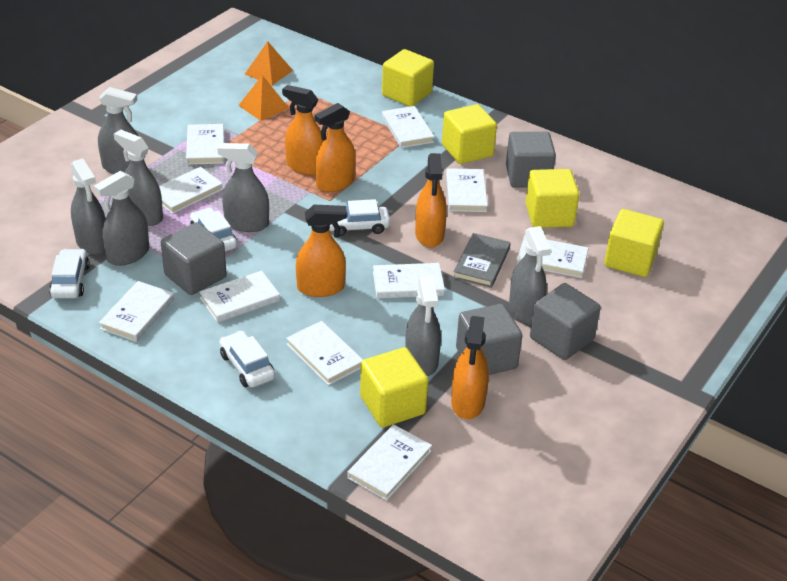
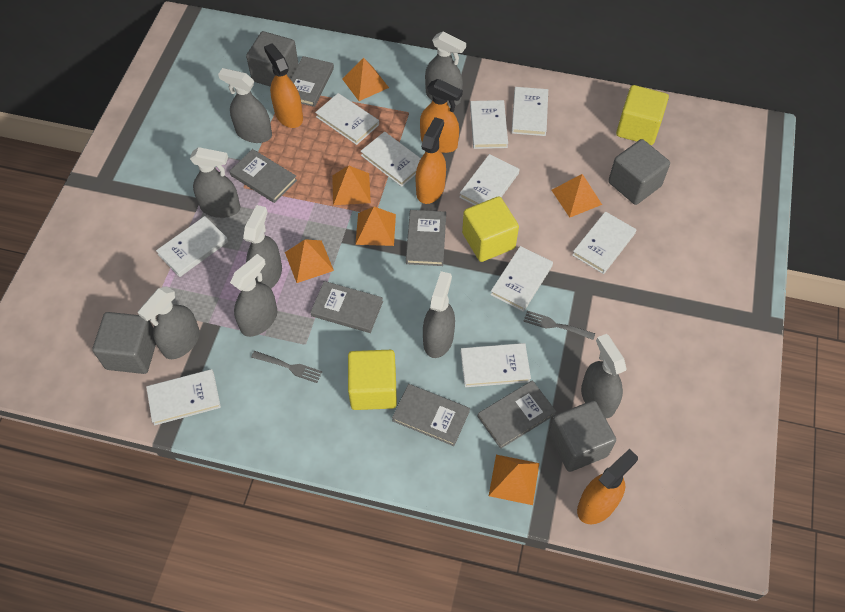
grey book: 1 -> 6
grey fork: 0 -> 2
grey spray bottle: 7 -> 8
orange pyramid: 2 -> 6
orange spray bottle: 5 -> 4
white car: 4 -> 0
yellow cube: 5 -> 3

